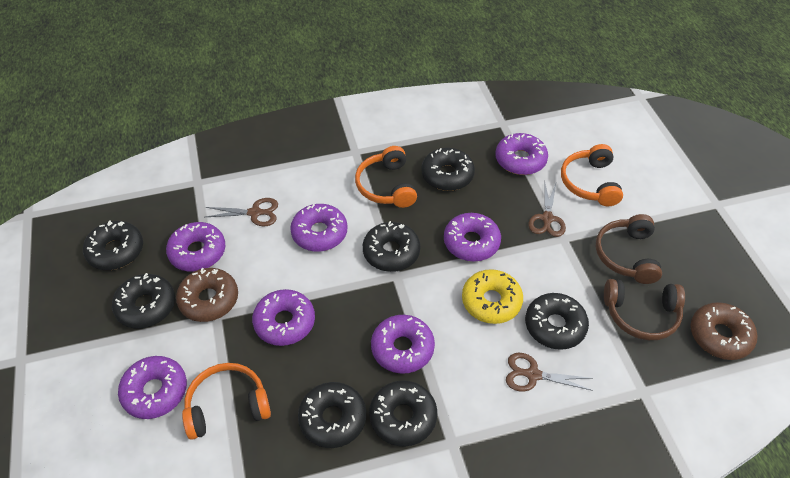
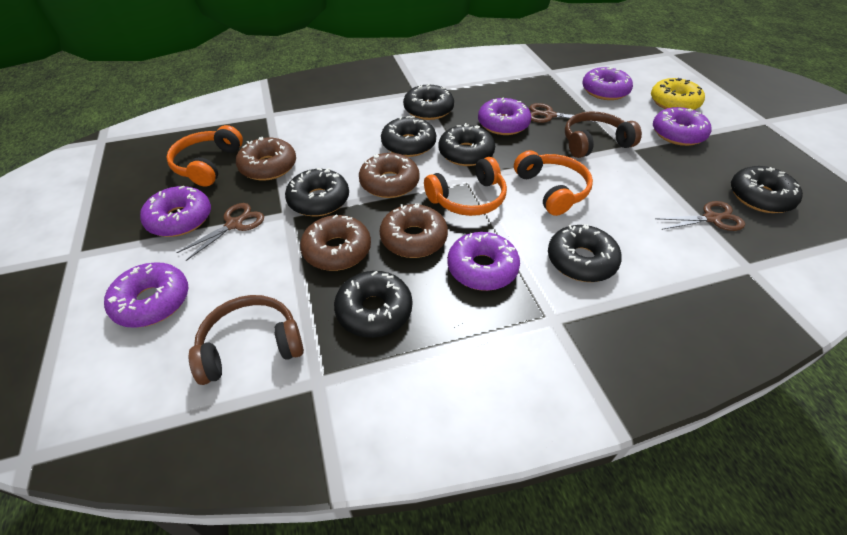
brown donut: 2 -> 4
purple donut: 7 -> 6

